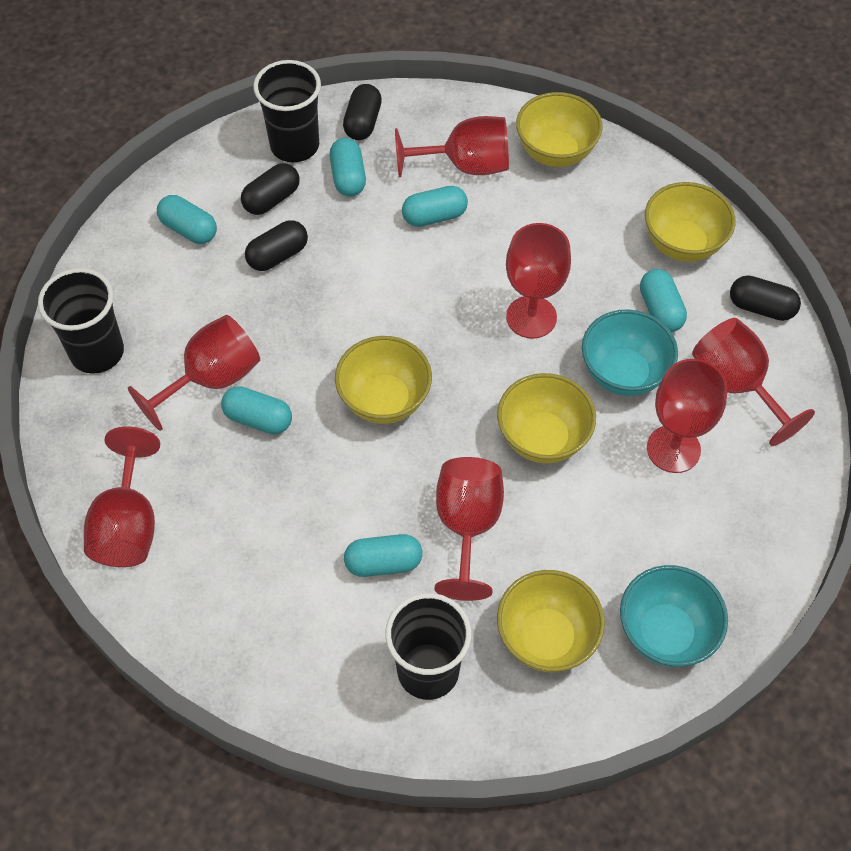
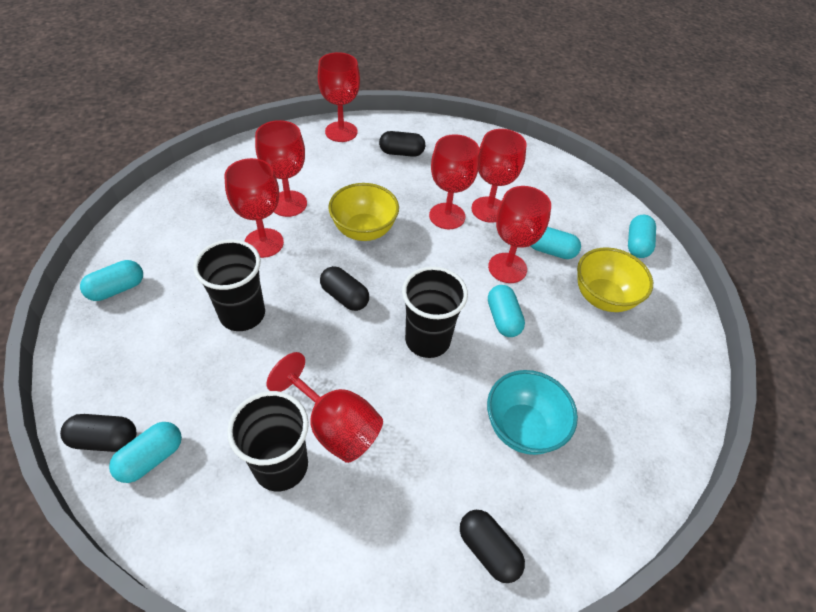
turquoise bowl: 2 -> 1
turquoise capsule: 6 -> 5
yellow bowl: 5 -> 2

